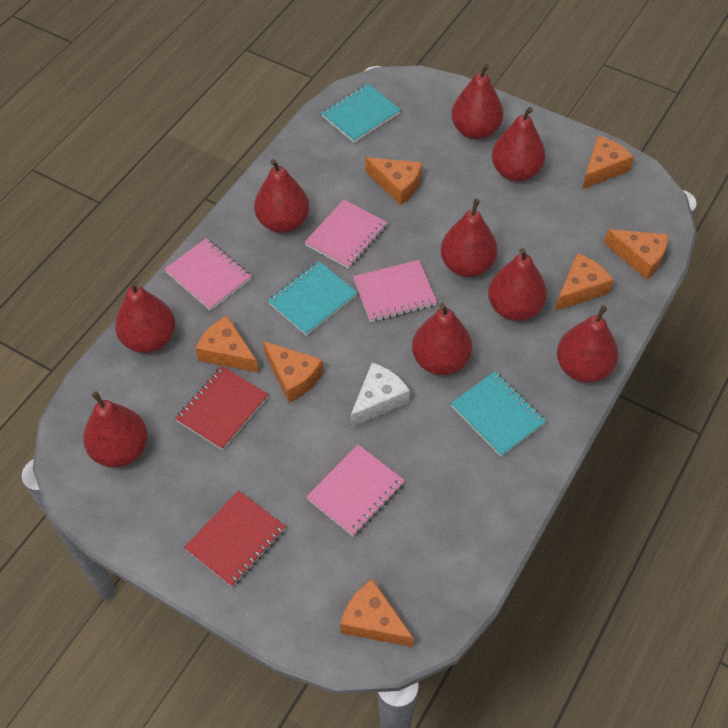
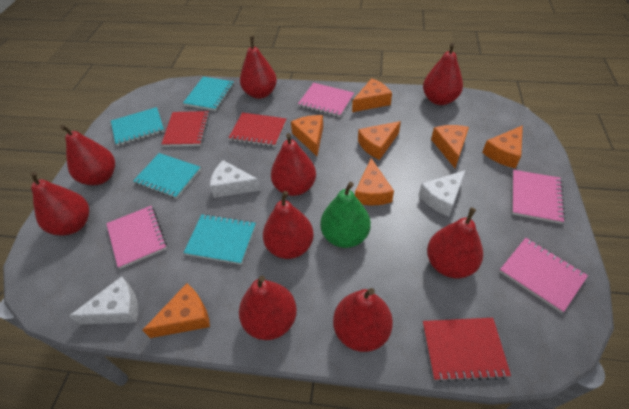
green pear: 0 -> 1
red notebook: 2 -> 3
turquoise notebook: 3 -> 4
white cheese: 1 -> 3

